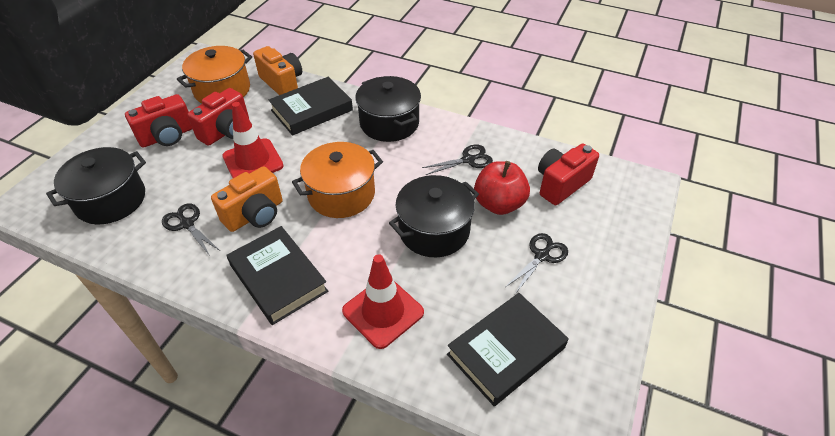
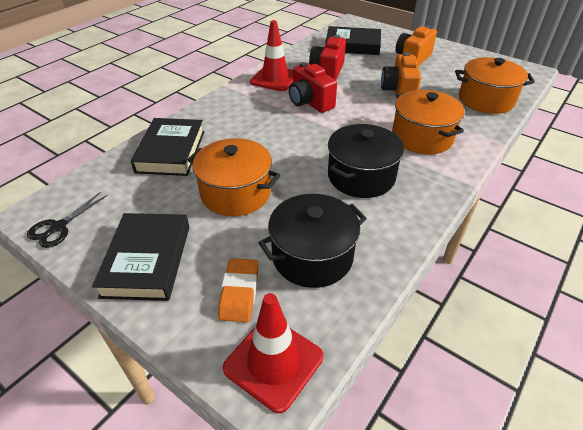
black pot: 3 -> 2
black scissors: 3 -> 1
orange eraser: 0 -> 1
orange pot: 2 -> 3
red apple: 1 -> 0
red camera: 3 -> 2

